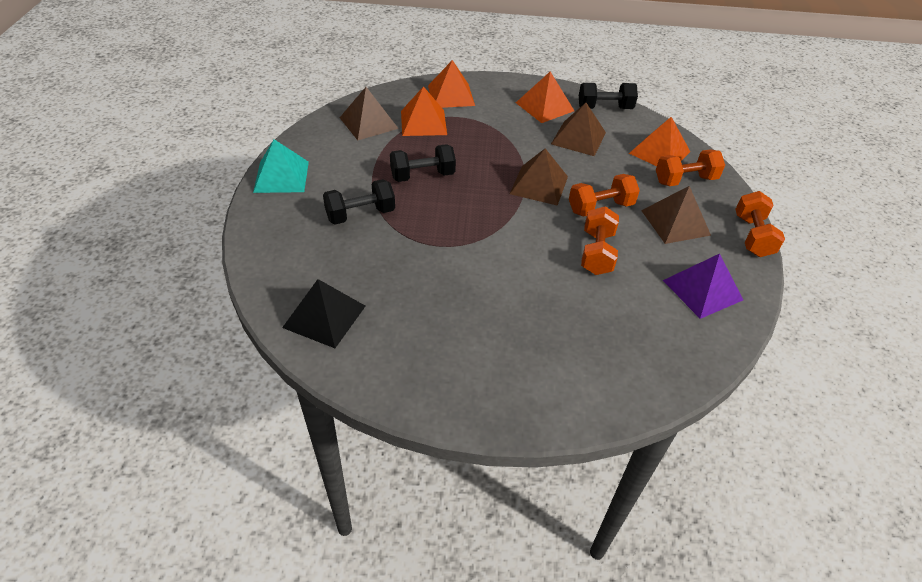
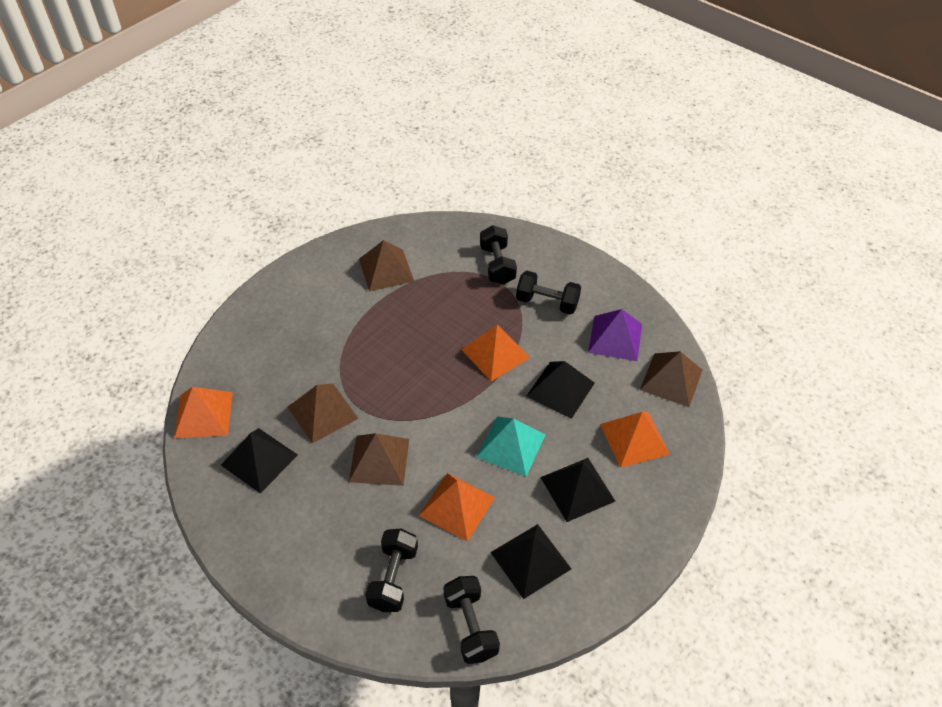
black dumbbell: 3 -> 4
black pyramid: 1 -> 4
orange dumbbell: 4 -> 0

